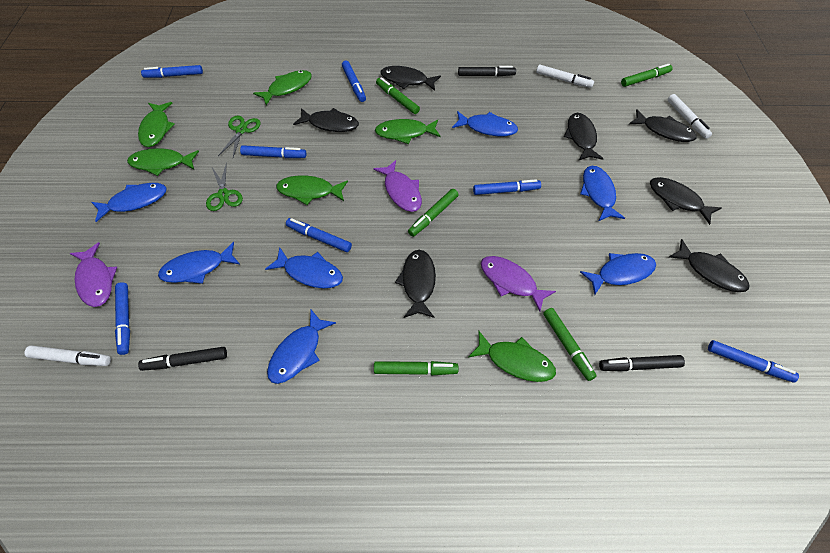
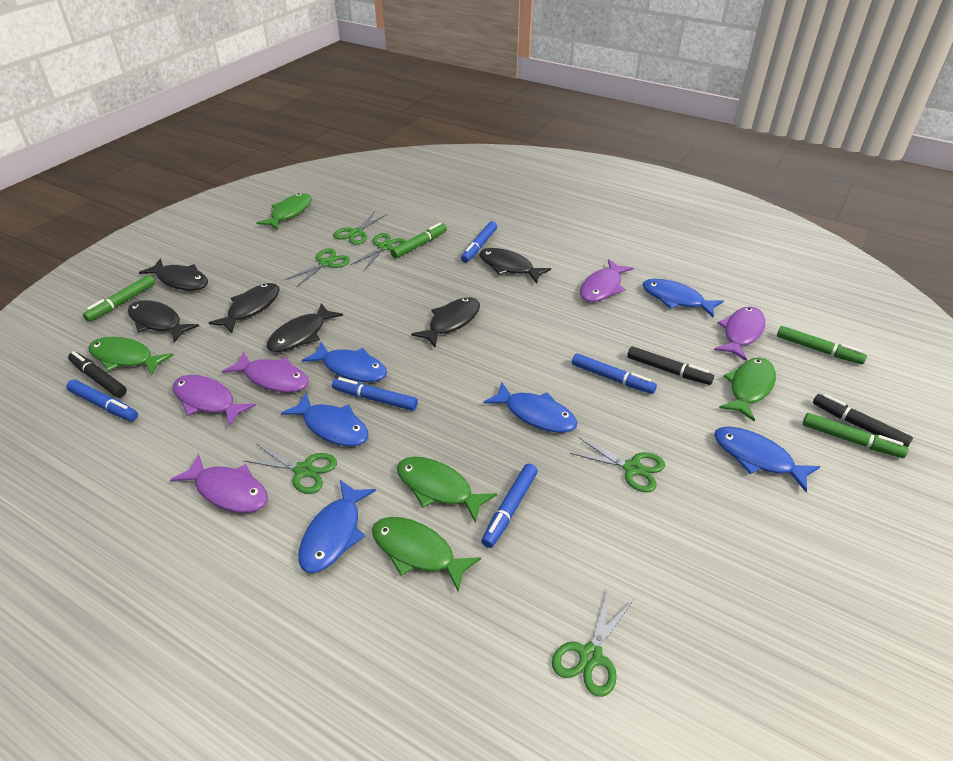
black fish: 7 -> 6
blue fish: 7 -> 6
blue marker: 7 -> 5
green fish: 6 -> 5
green marker: 5 -> 4
green scissors: 2 -> 6
purple fish: 3 -> 5
white marker: 3 -> 0

